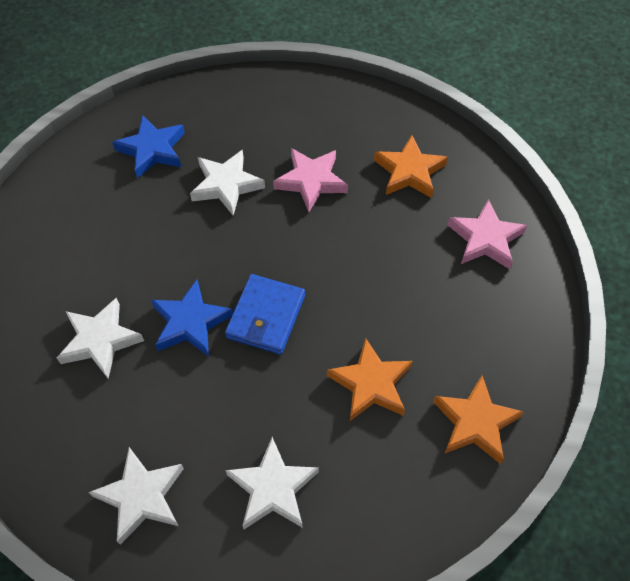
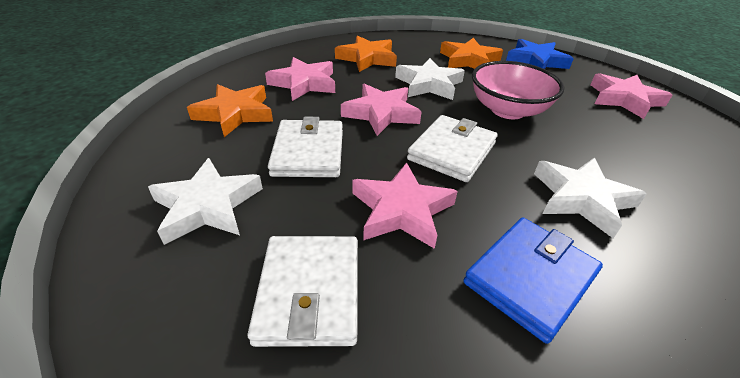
blue star: 2 -> 1
pink bowl: 0 -> 1
pink star: 2 -> 4
white star: 4 -> 3
white wallet: 0 -> 3

